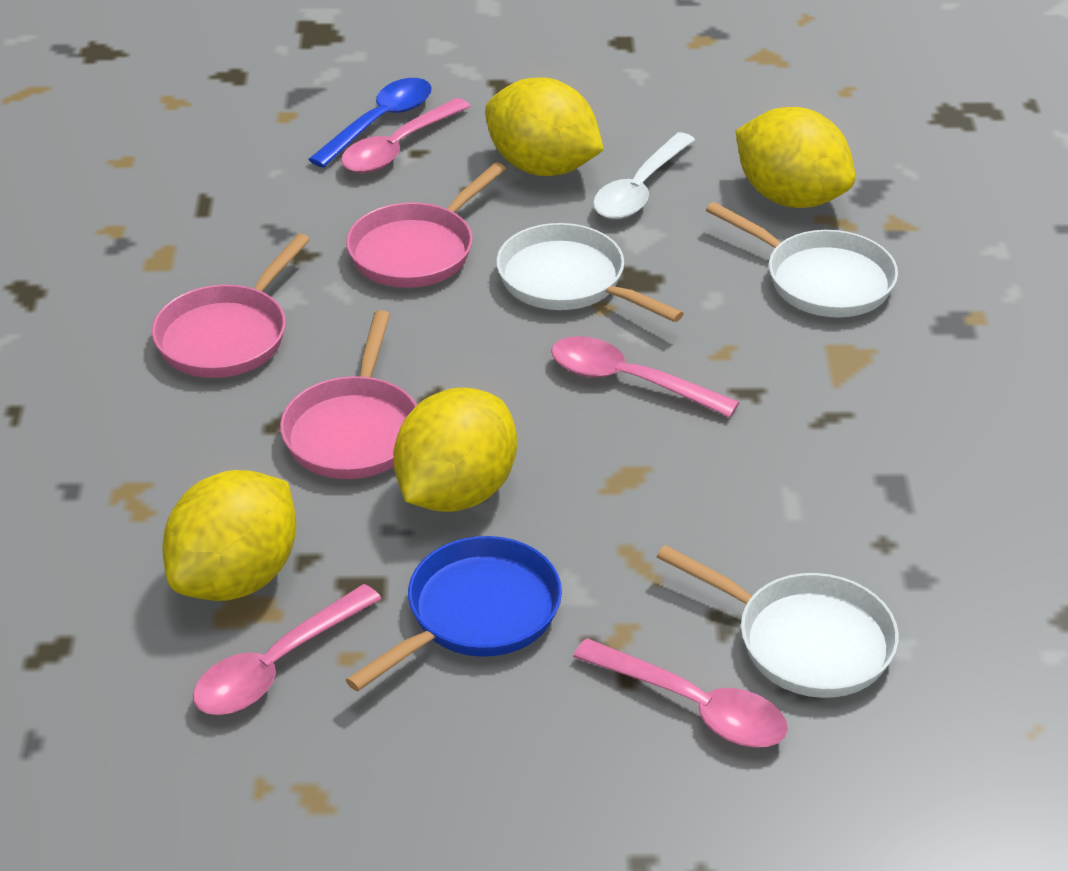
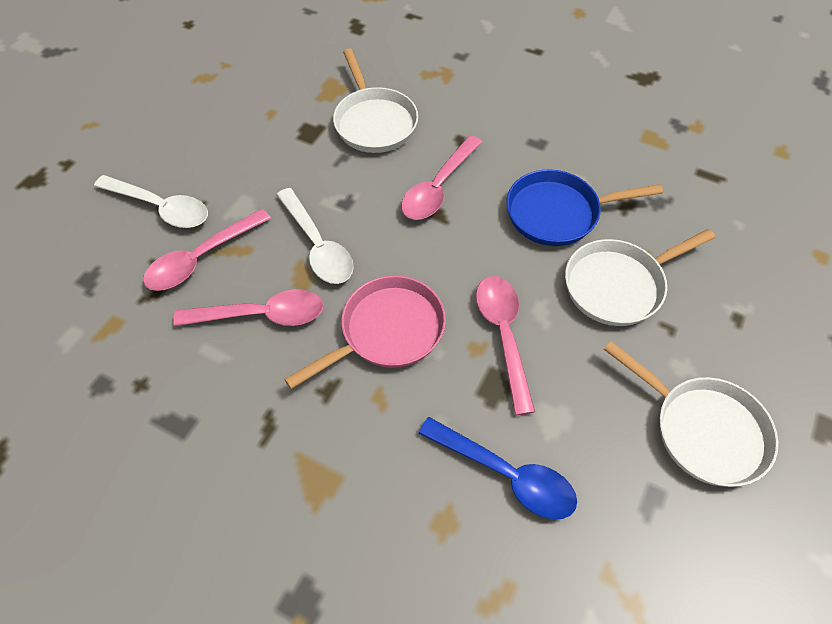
pink pan: 3 -> 1
white spoon: 1 -> 2
yellow lemon: 4 -> 0

